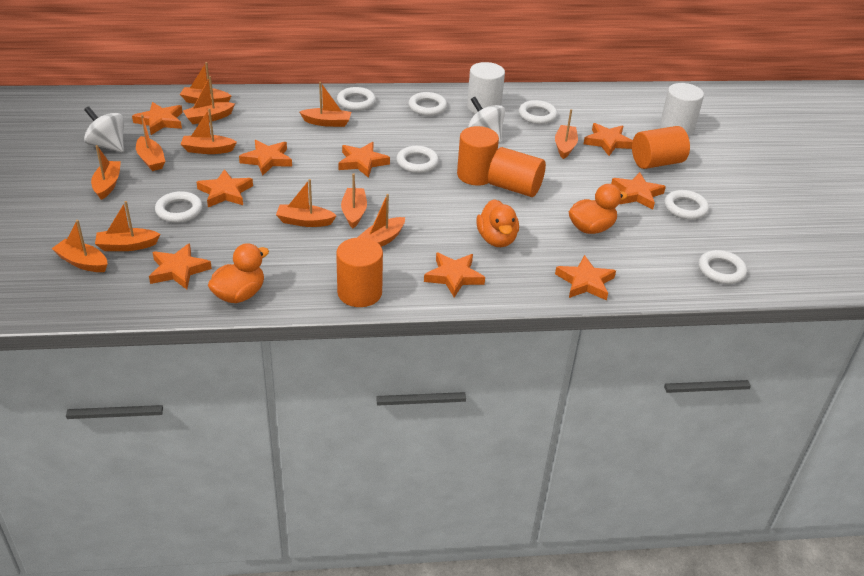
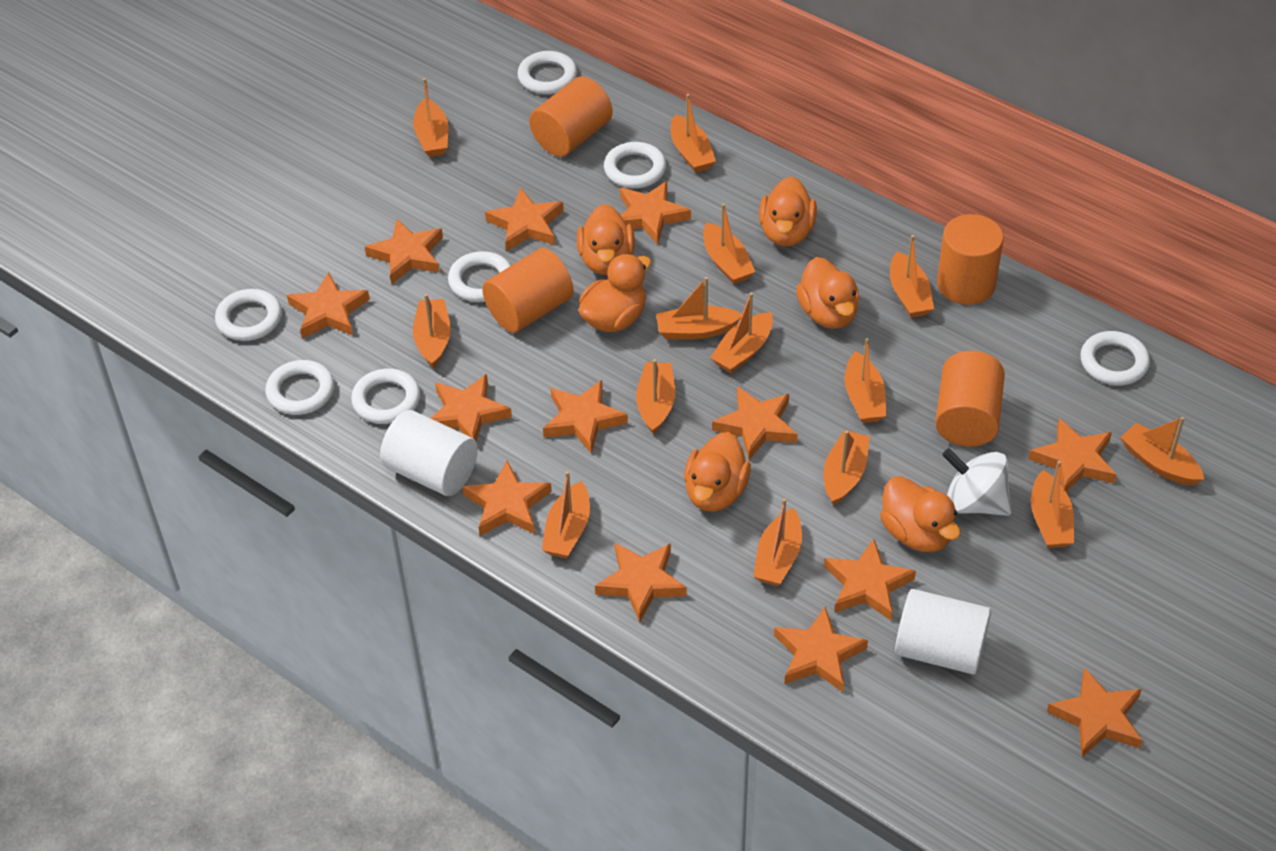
orange boat: 12 -> 14
orange duck: 3 -> 6
orange star: 9 -> 13
white spinning top: 2 -> 1

